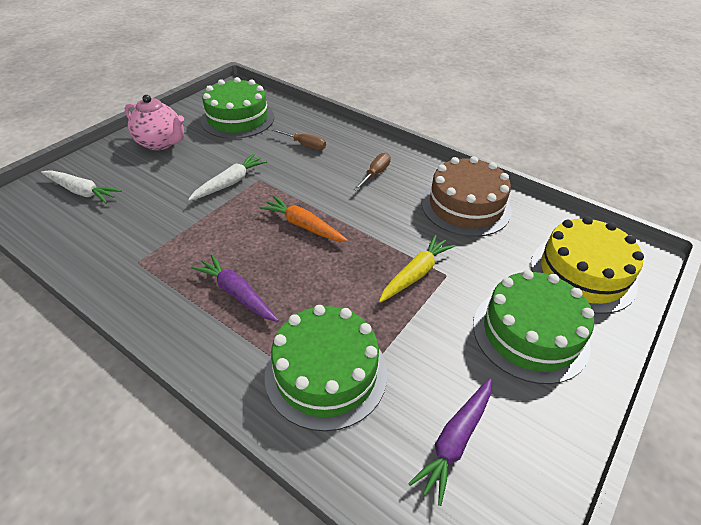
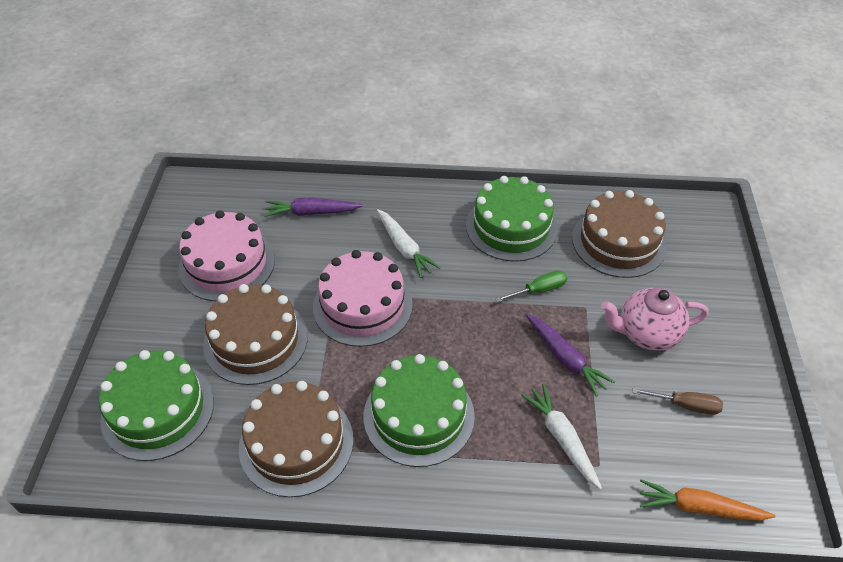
brown cake: 1 -> 3
brown screwdriver: 2 -> 1
green screwdriver: 0 -> 1
pink cake: 0 -> 2
yellow cake: 1 -> 0
yellow carrot: 1 -> 0

